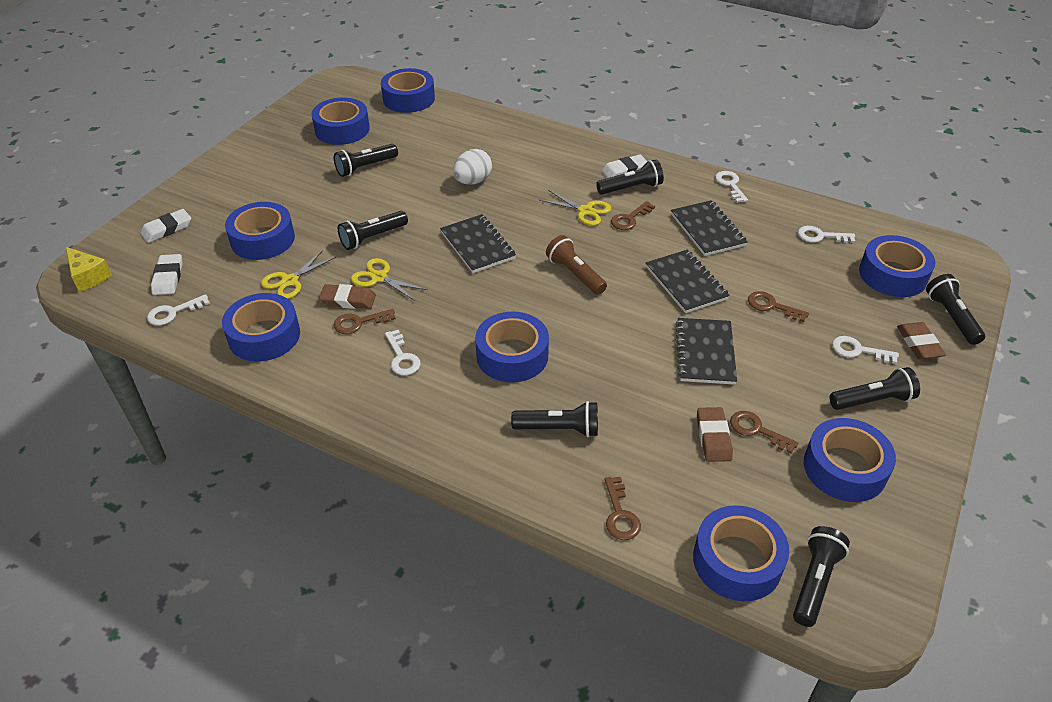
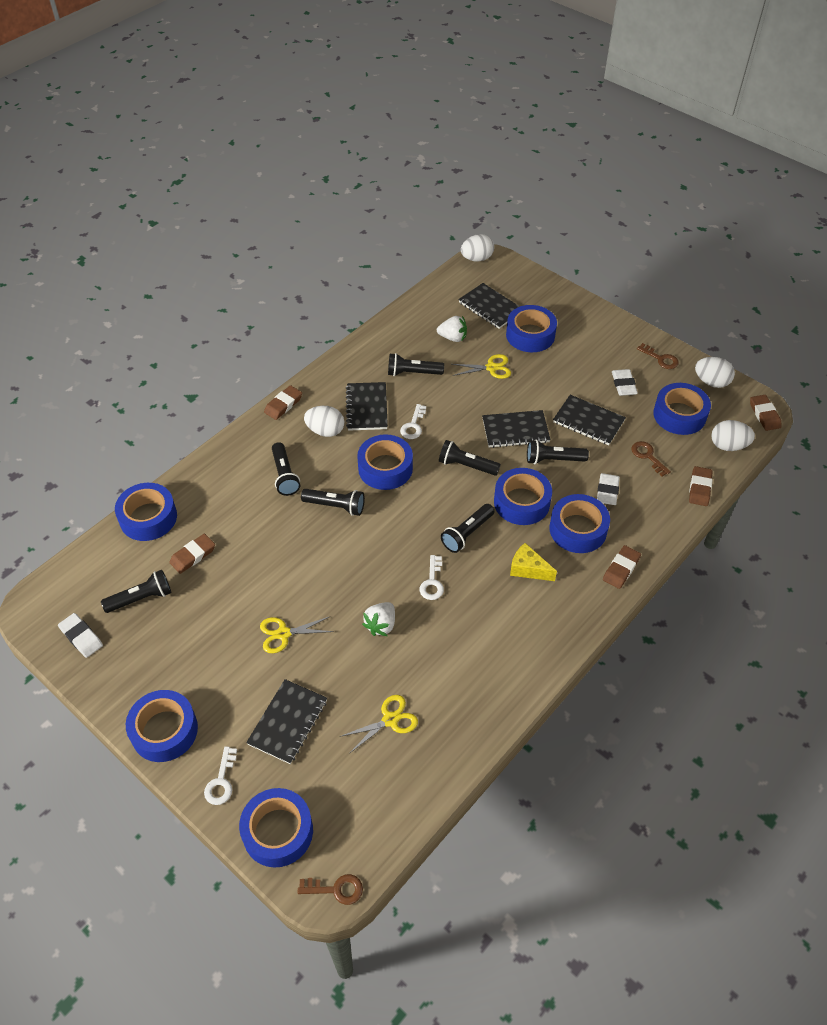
black notebook: 4 -> 5
brown eraser: 3 -> 5
brown flashlight: 1 -> 0
brown key: 5 -> 3
white egg: 1 -> 4
white key: 5 -> 3
white strawberry: 0 -> 2

